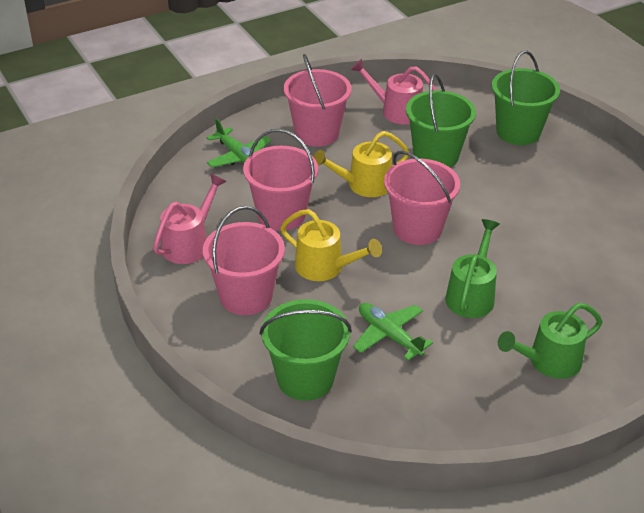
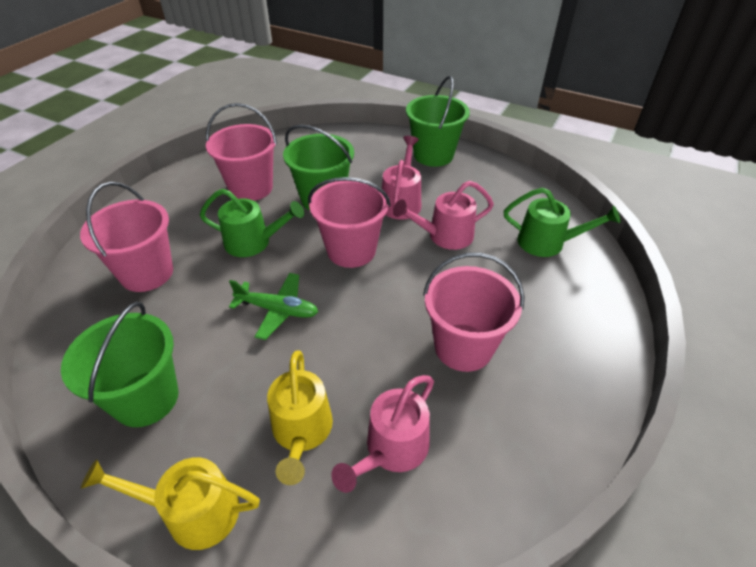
green plane: 2 -> 1
pink watering can: 2 -> 3

